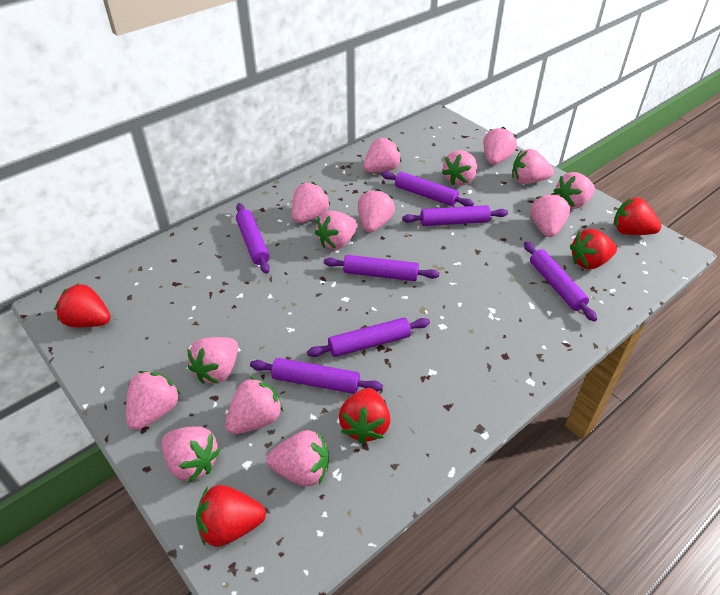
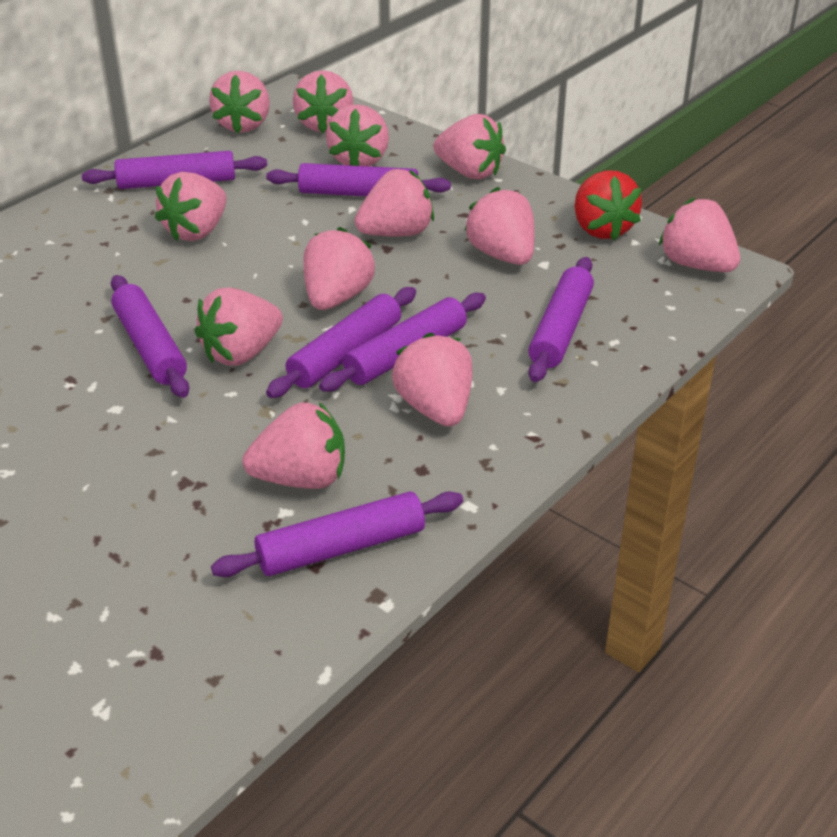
pink strawberry: 14 -> 12
red strawberry: 5 -> 1

